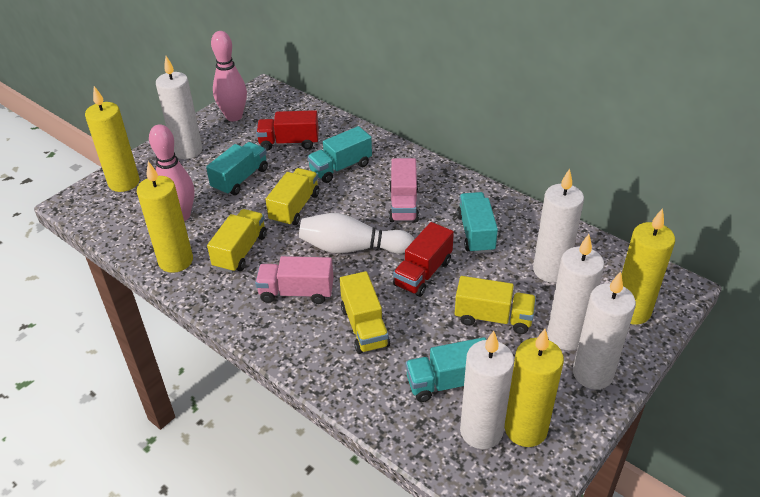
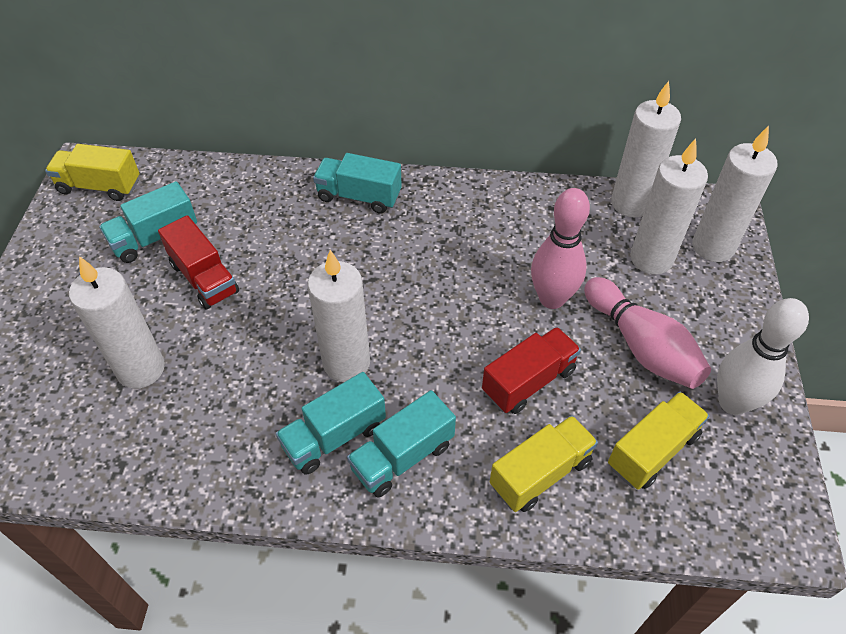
pink truck: 2 -> 0
yellow candle: 4 -> 0
yellow truck: 4 -> 3

